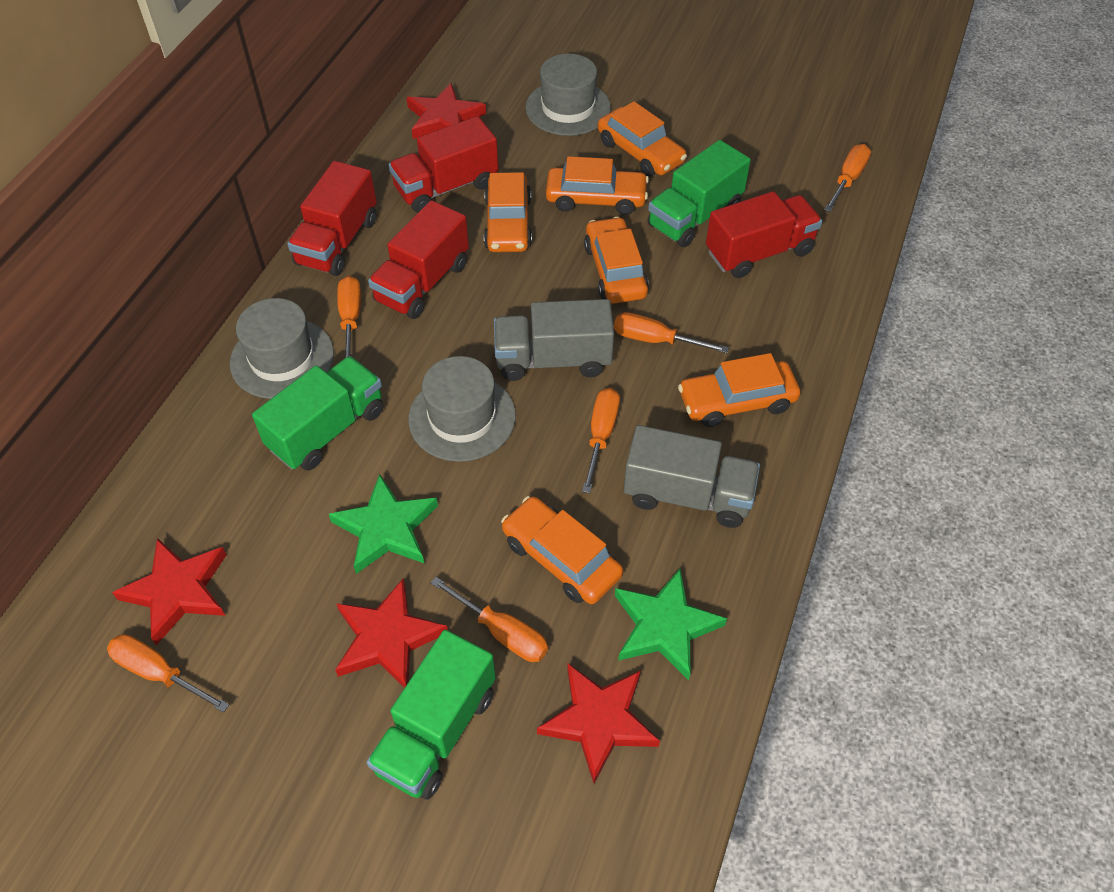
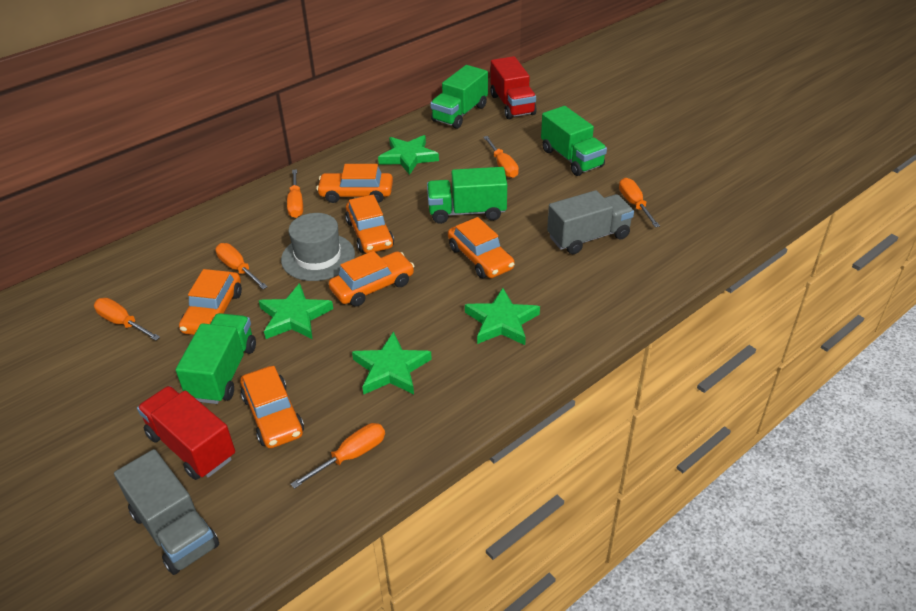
green star: 2 -> 4
green truck: 3 -> 4
grey hat: 3 -> 1
red star: 4 -> 0
red truck: 4 -> 2

